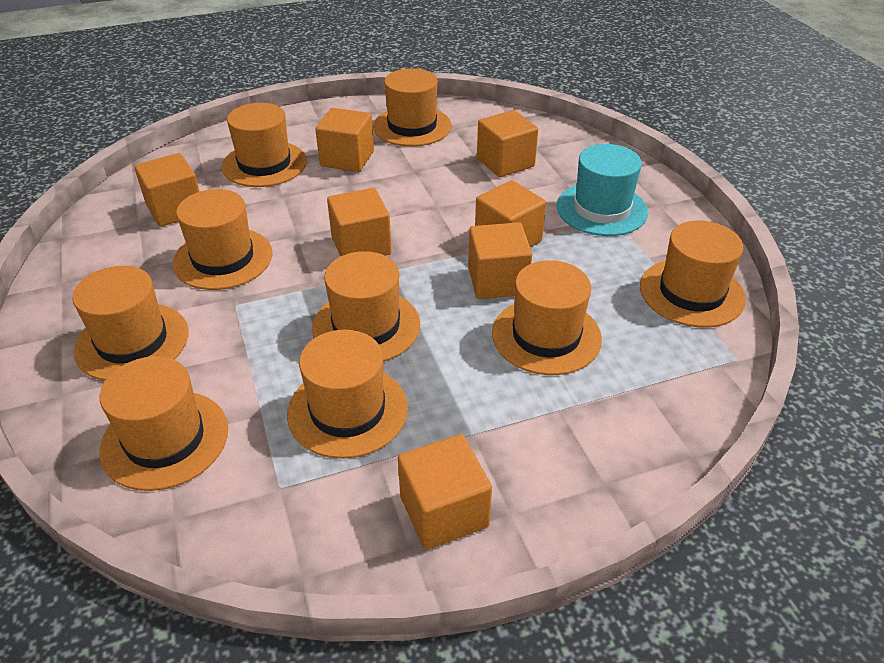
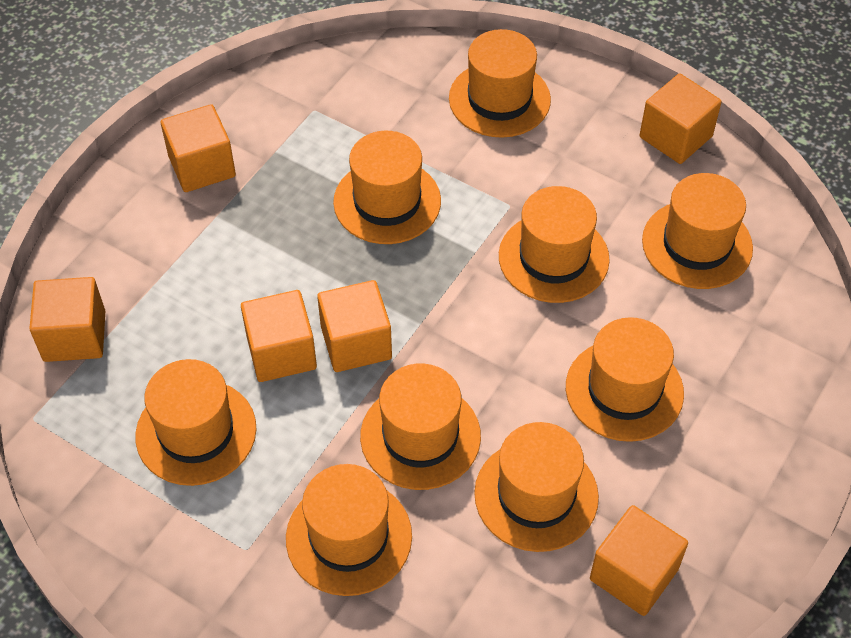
orange cube: 7 -> 6
turquoise hat: 1 -> 0

